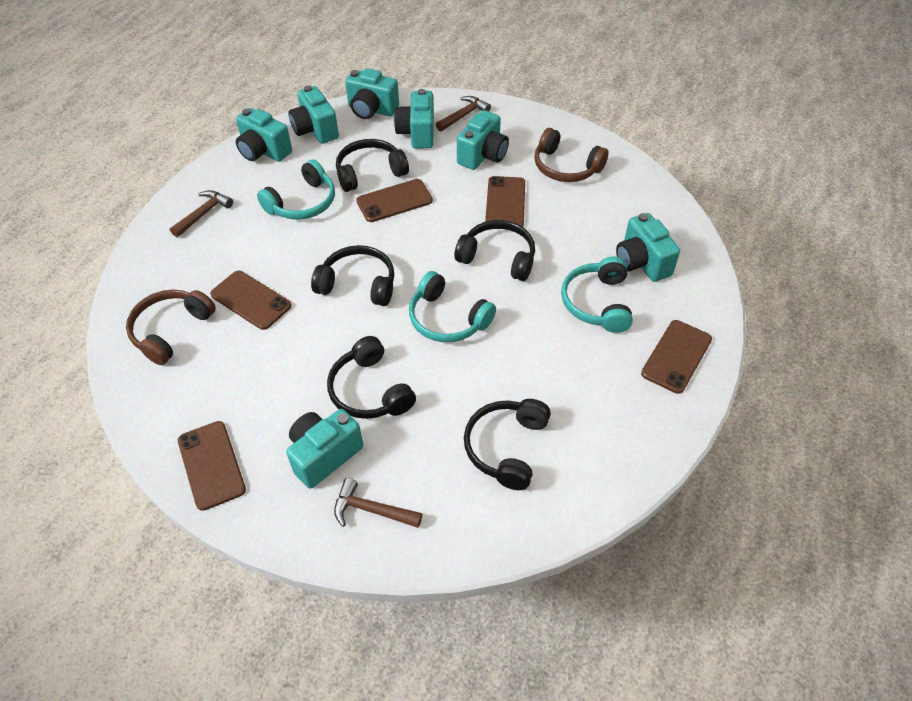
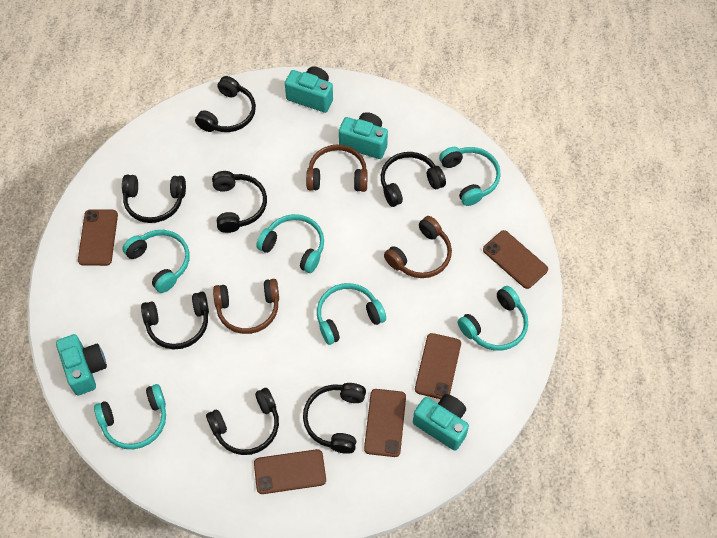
black headphones: 5 -> 7
brown hammer: 3 -> 0
brown headphones: 2 -> 3
turquoise camera: 7 -> 4
turquoise headphones: 3 -> 6

